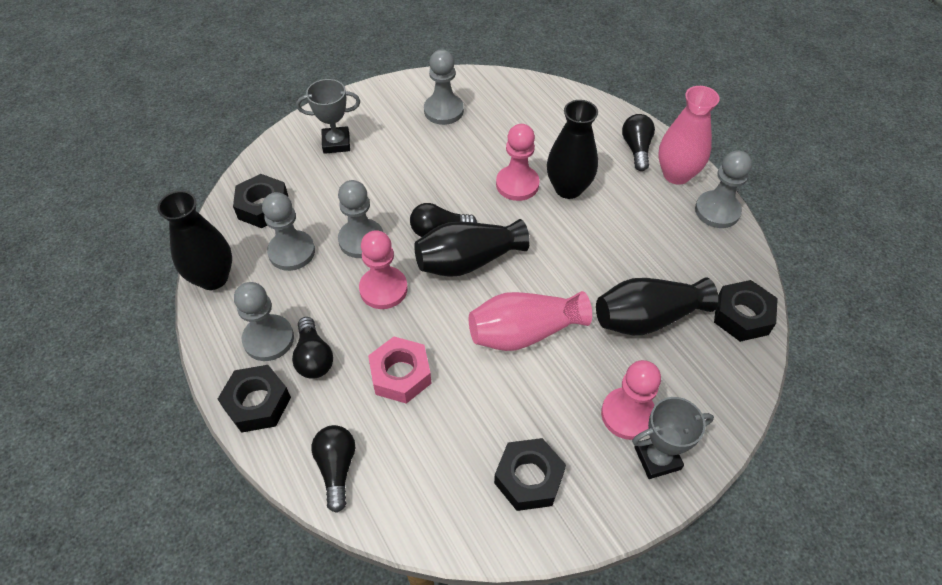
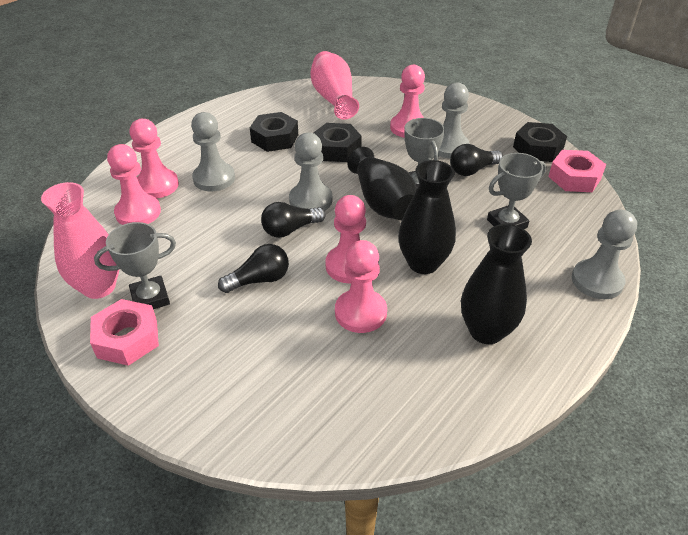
black light bulb: 4 -> 3
black nut: 4 -> 3
black vase: 4 -> 3
grey pawn: 5 -> 4
grey trophy: 2 -> 3
pink nut: 1 -> 2
pink pawn: 3 -> 5

